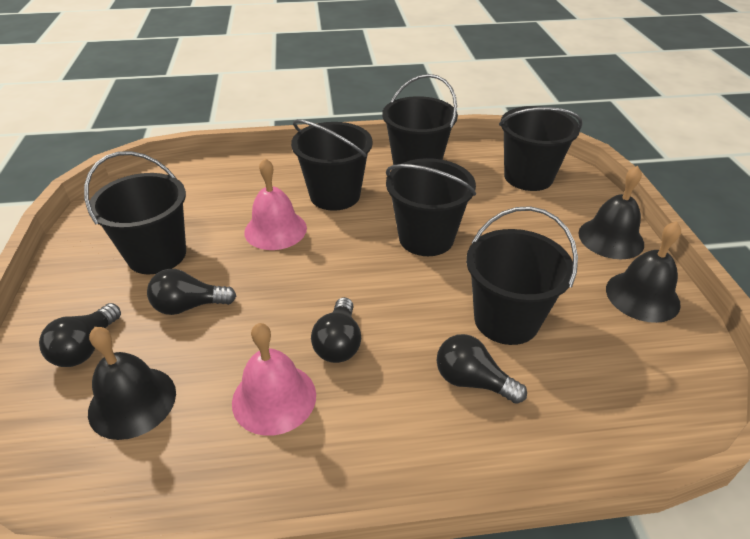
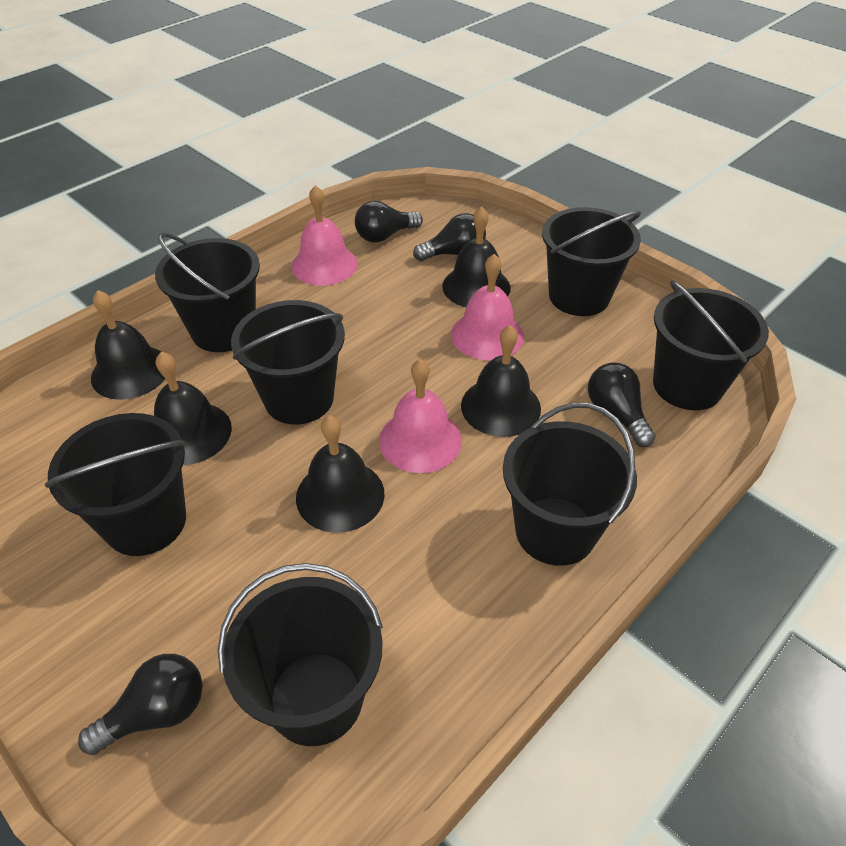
black bell: 3 -> 5
black bucket: 6 -> 7
pink bell: 2 -> 3

